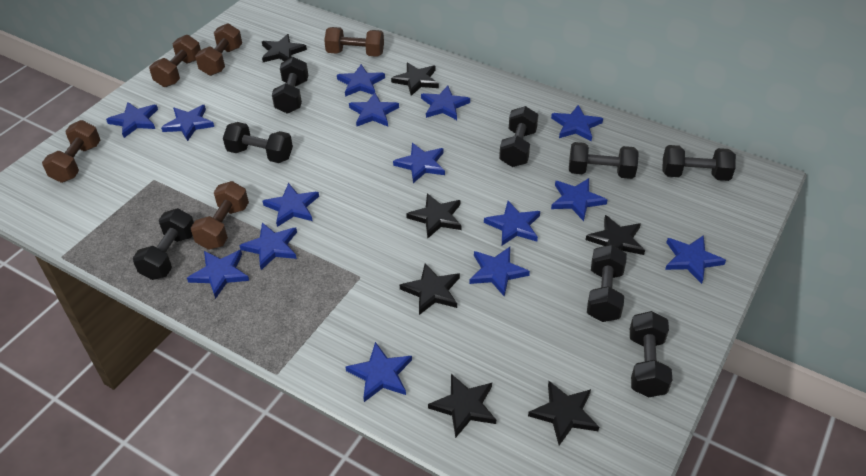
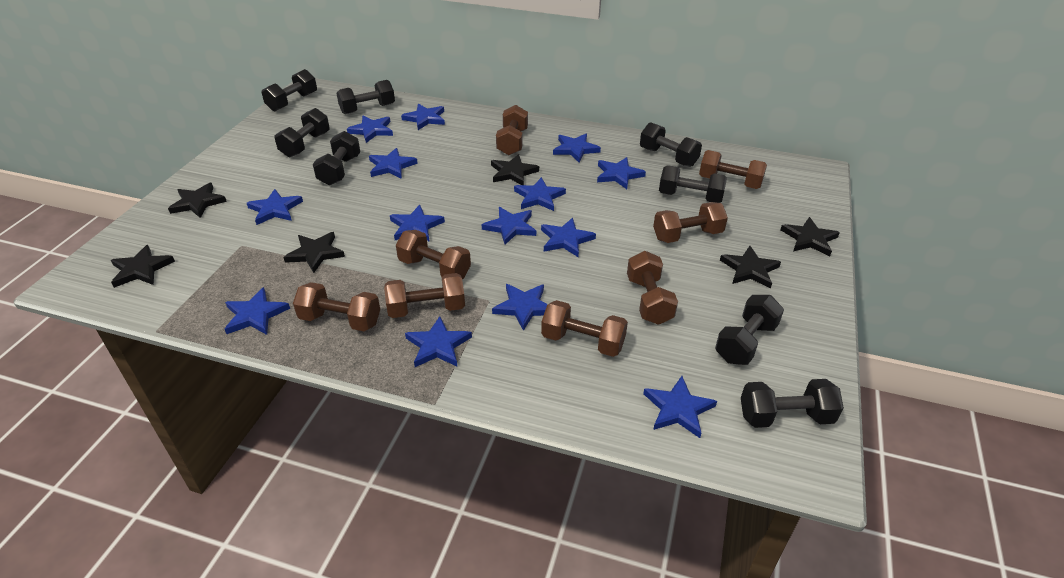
black star: 7 -> 6
blue star: 15 -> 14
brown dumbbell: 5 -> 8

